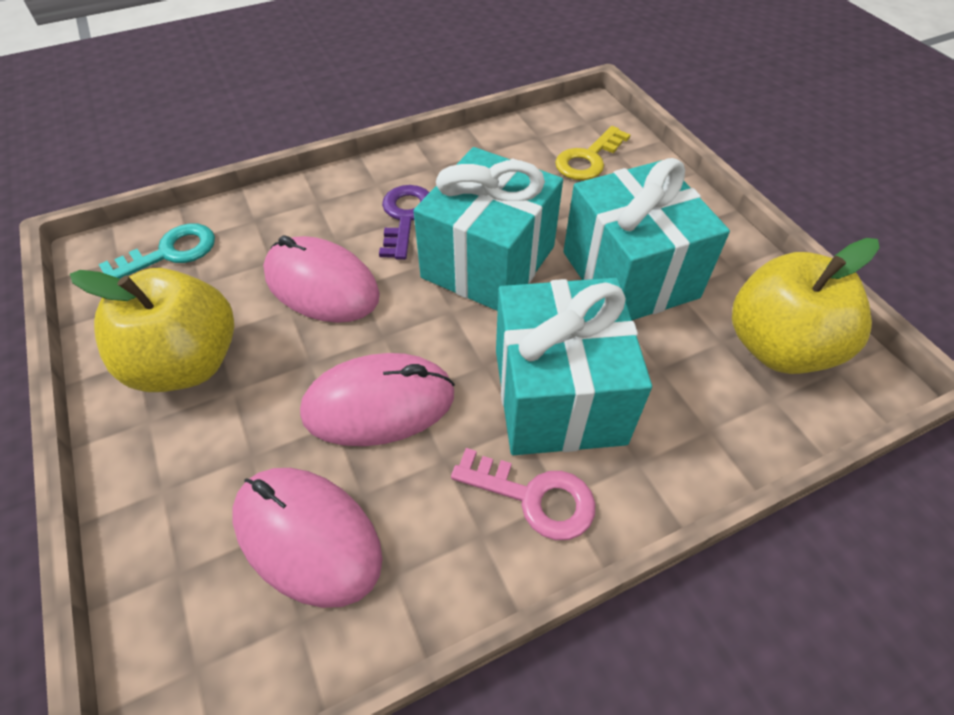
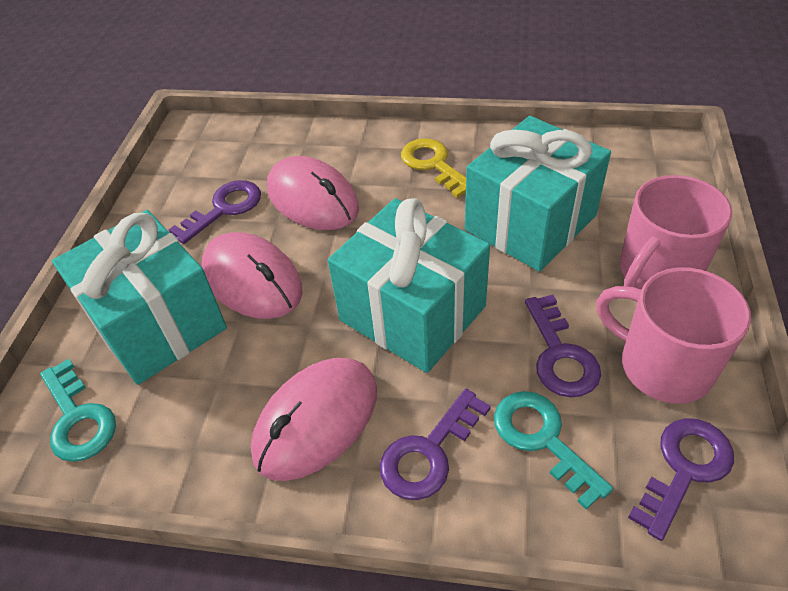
pink key: 1 -> 0
pink mug: 0 -> 2
purple key: 1 -> 4
turquoise key: 1 -> 2
yellow apple: 2 -> 0

